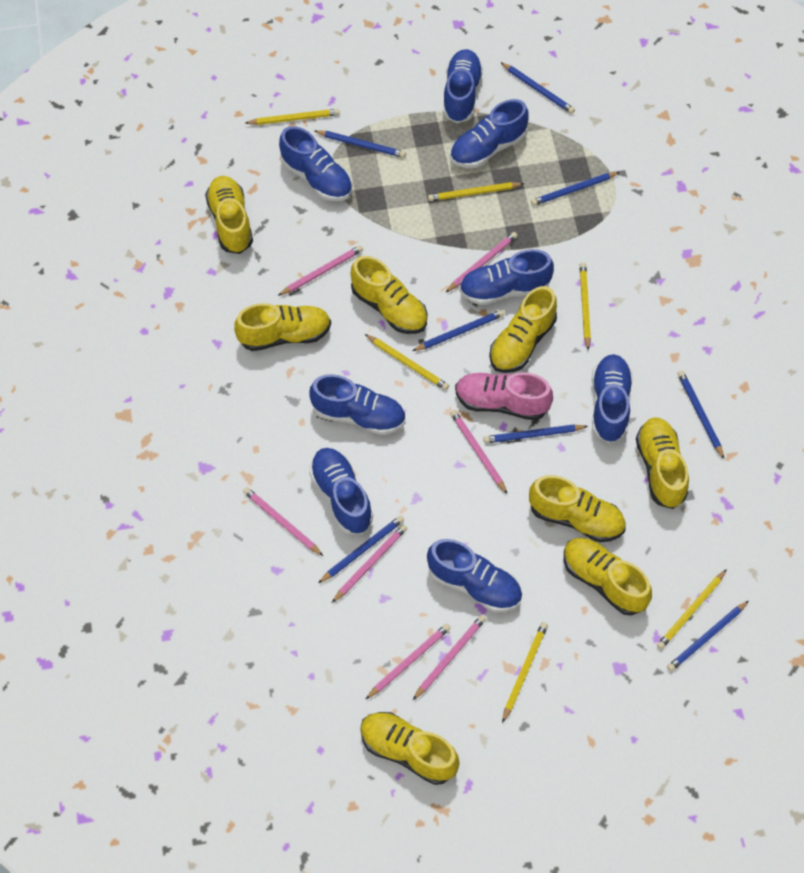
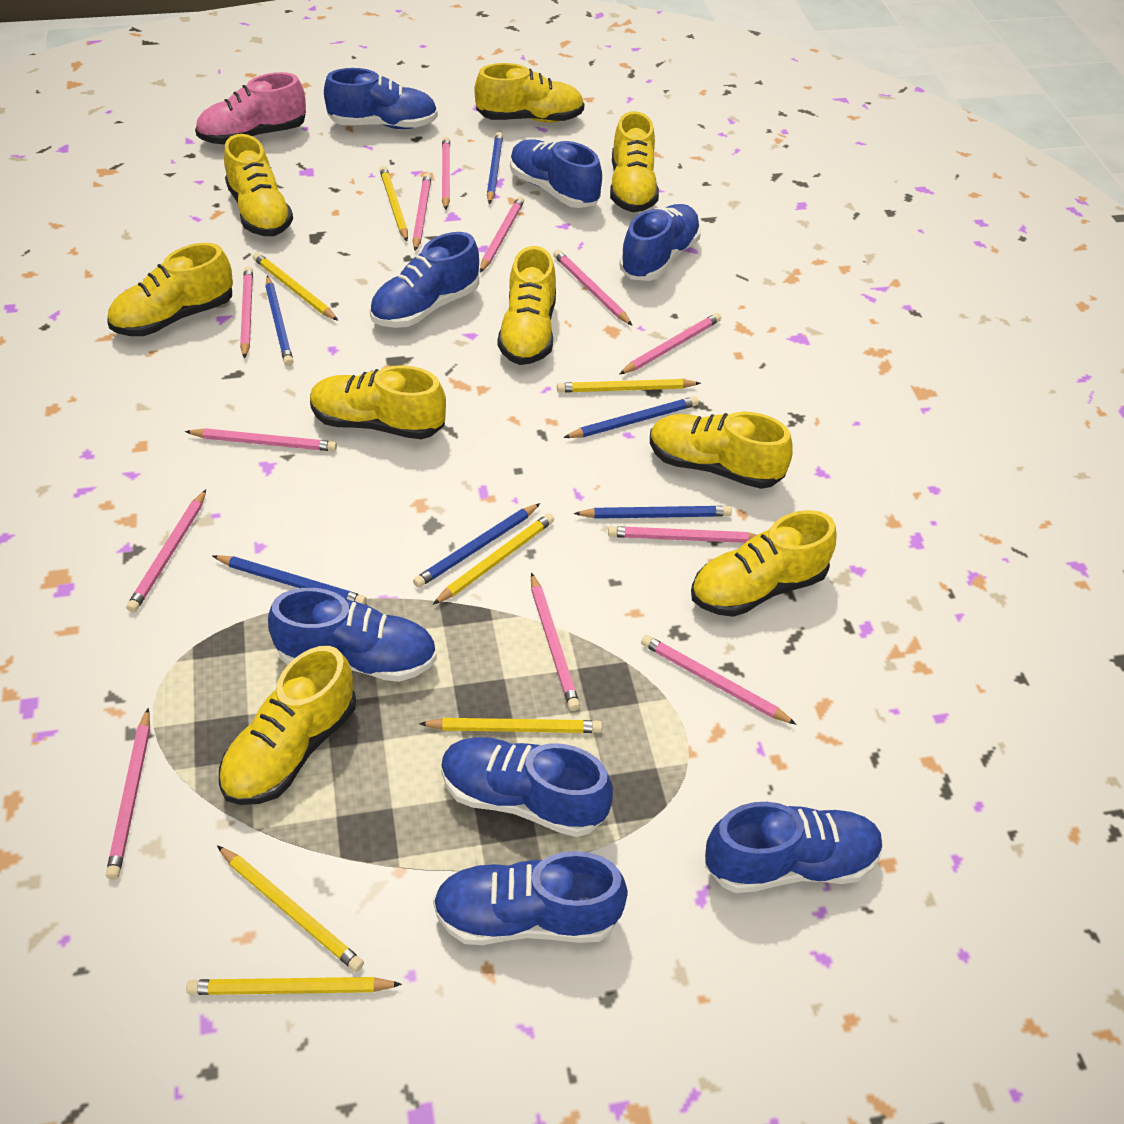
blue pencil: 8 -> 6
pink pencil: 7 -> 12
yellow pencil: 6 -> 7
yellow shoe: 8 -> 9

